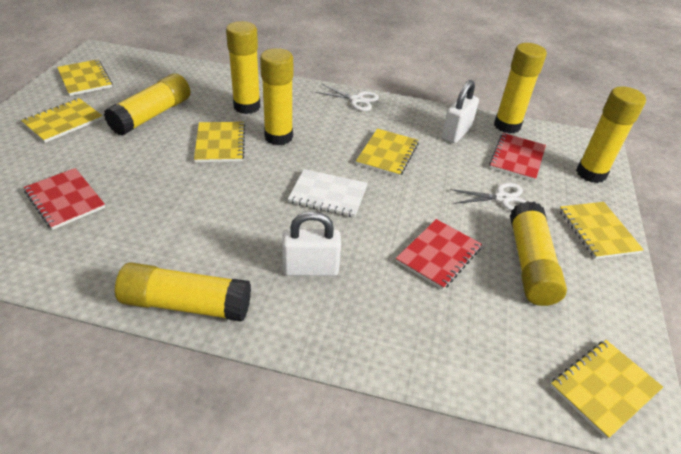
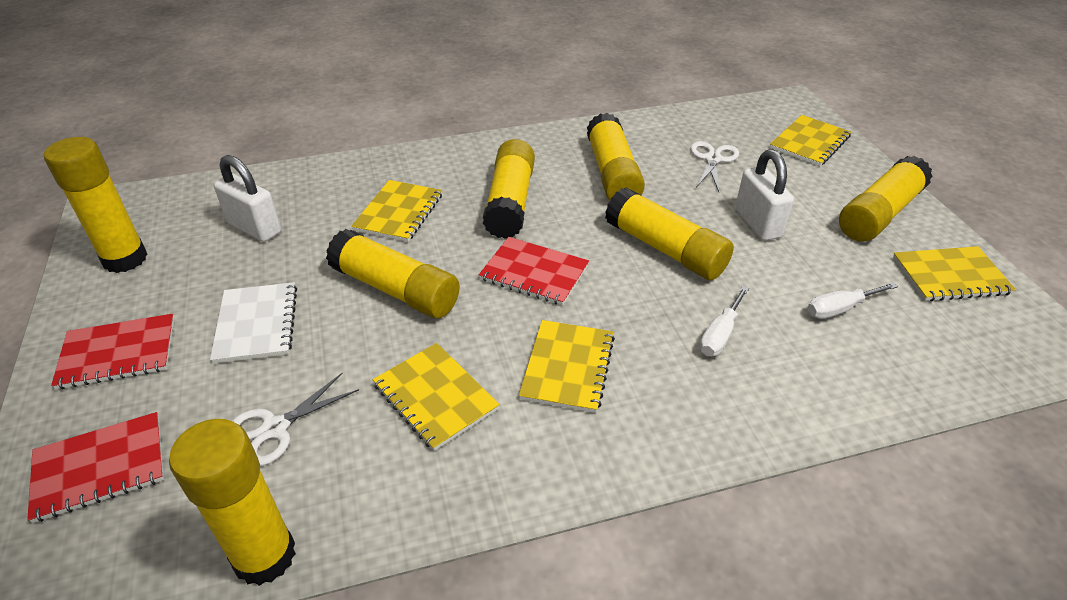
white screwdriver: 0 -> 2
yellow notebook: 6 -> 5

